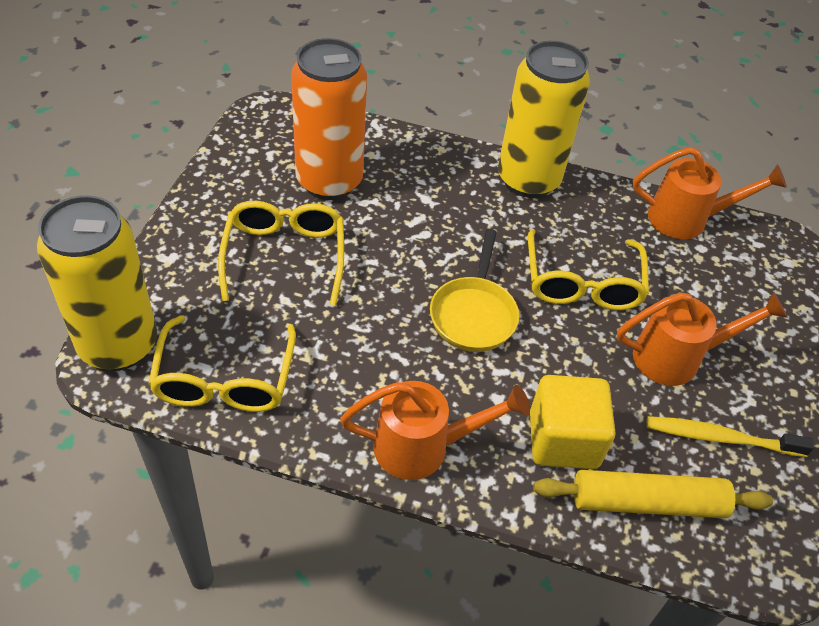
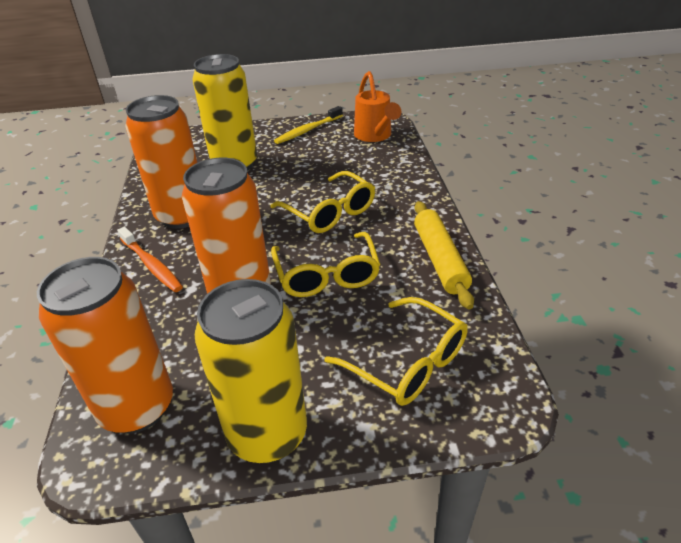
orange can: 1 -> 3
orange toothbrush: 0 -> 1
orange watering can: 3 -> 1
yellow cube: 1 -> 0
yellow pan: 1 -> 0

